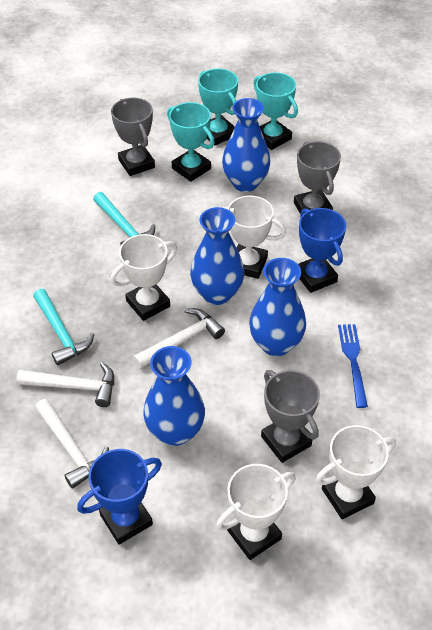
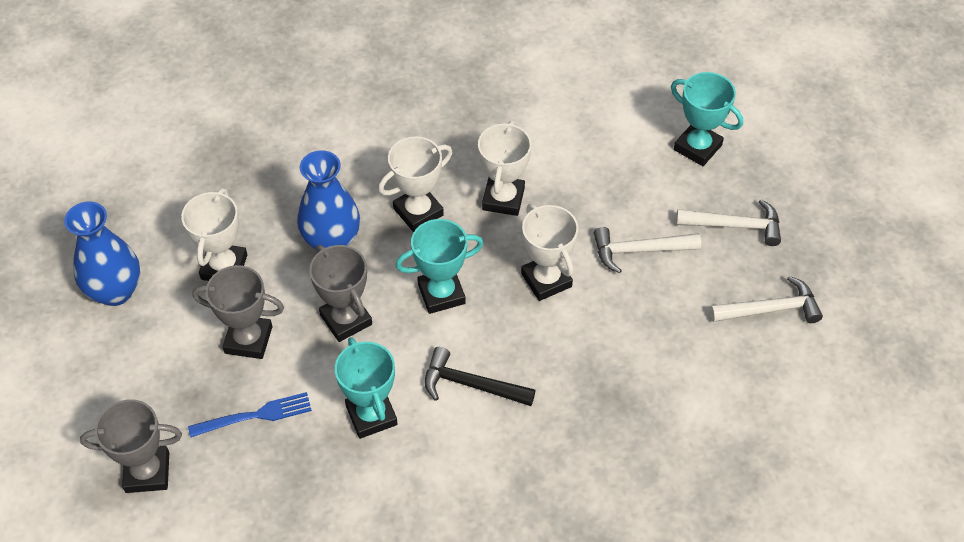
black hammer: 0 -> 1
blue trophy: 2 -> 0
blue vase: 4 -> 2
turquoise hammer: 2 -> 0

